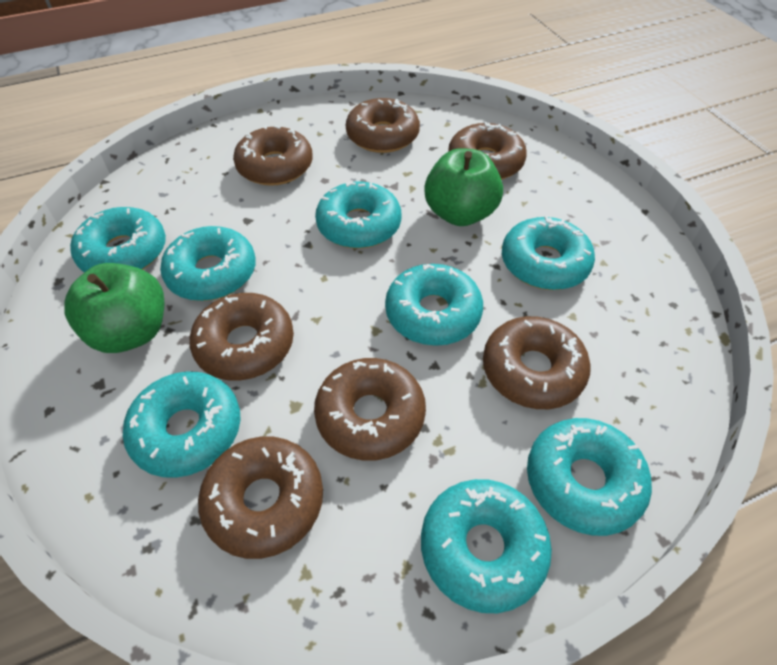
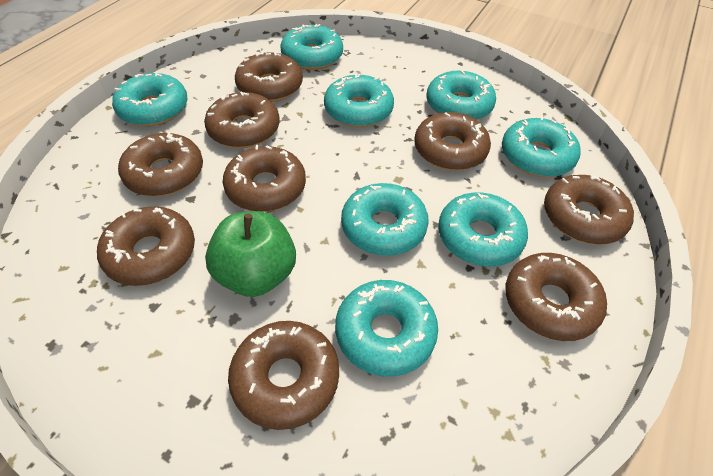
brown donut: 7 -> 9
green apple: 2 -> 1

